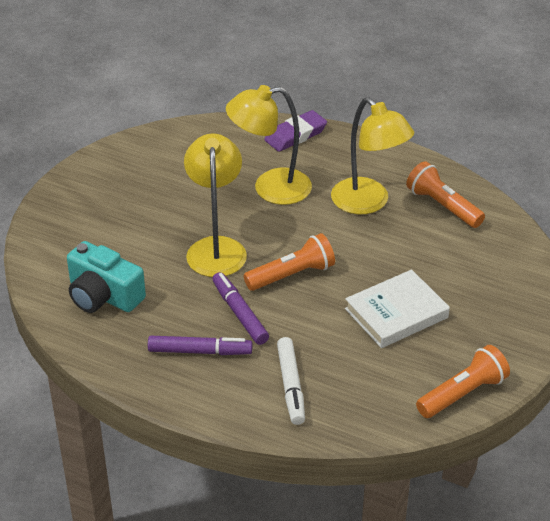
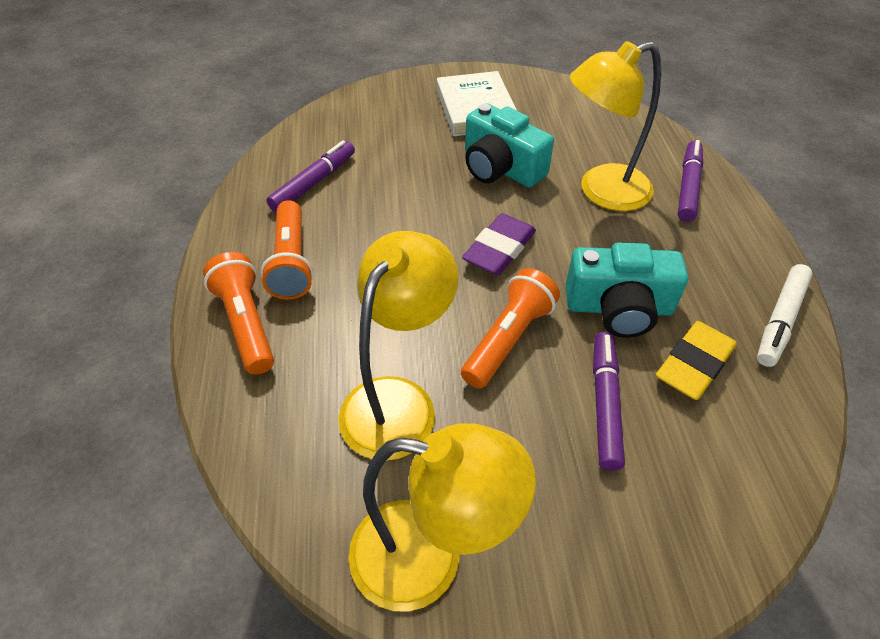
purple marker: 2 -> 3
turquoise camera: 1 -> 2
yellow eraser: 0 -> 1

